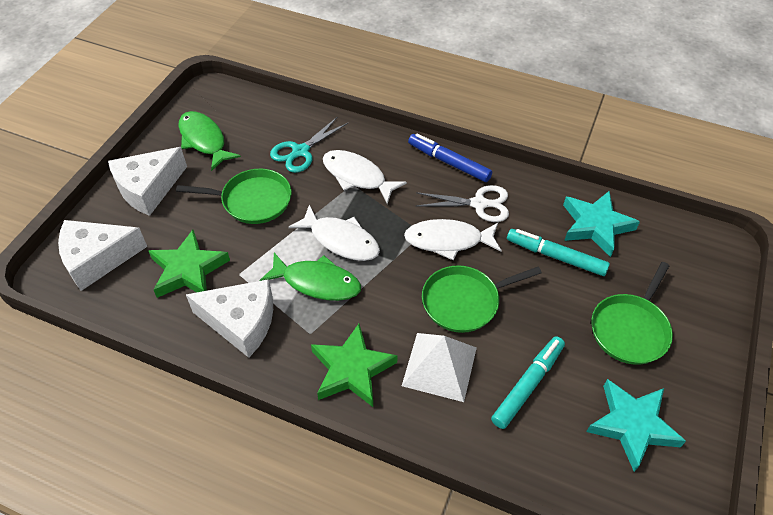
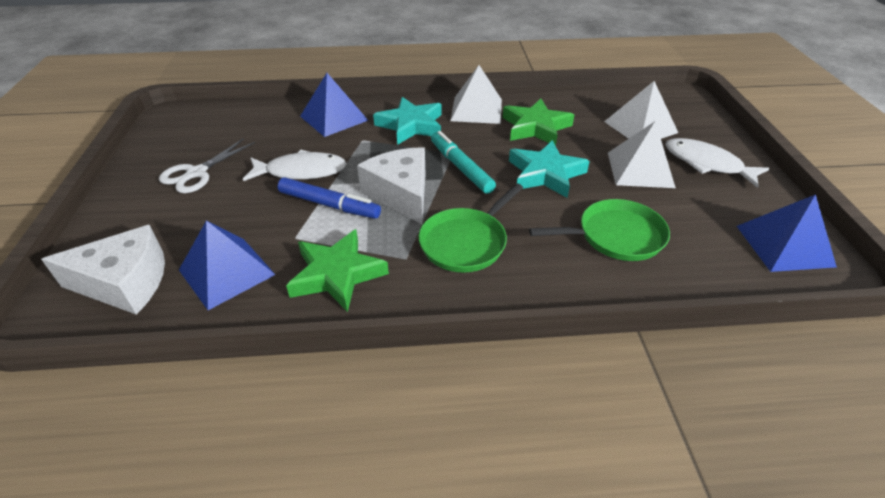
blue pyramid: 0 -> 3
green fish: 2 -> 0
green pan: 3 -> 2
turquoise marker: 2 -> 1
turquoise scissors: 1 -> 0
white cheese: 3 -> 2
white fish: 3 -> 2
white pyramid: 1 -> 3

